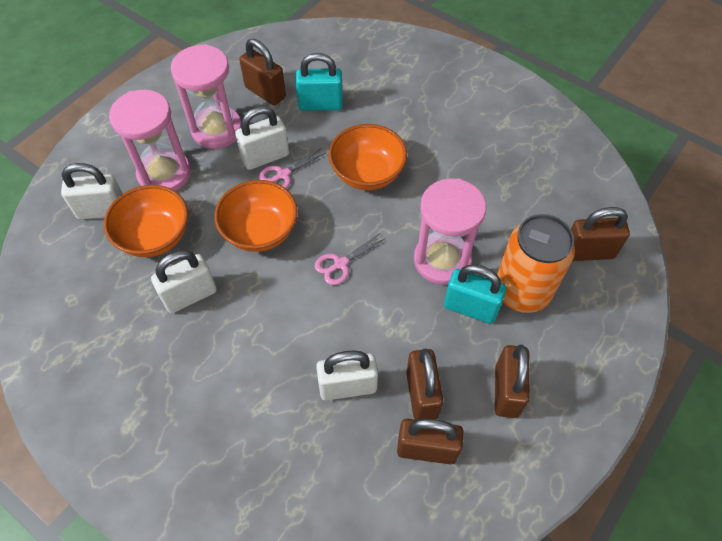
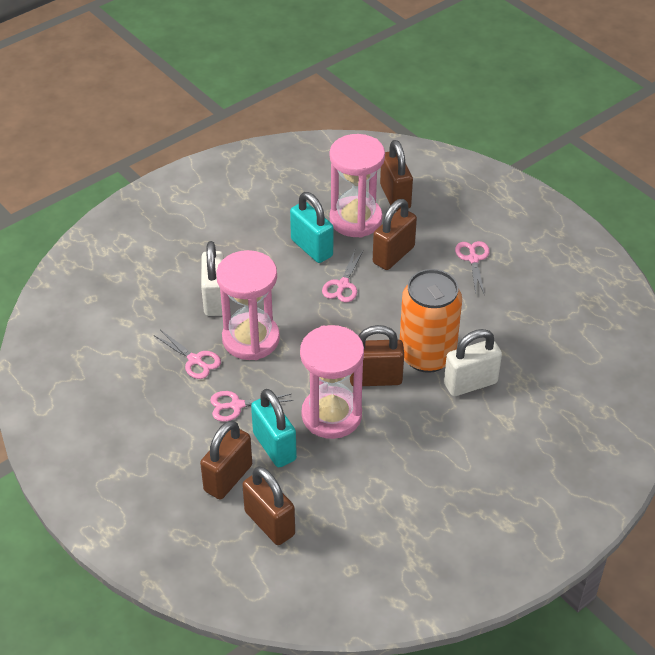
orange bowl: 3 -> 0
pink scissors: 2 -> 4
white padlock: 4 -> 2

